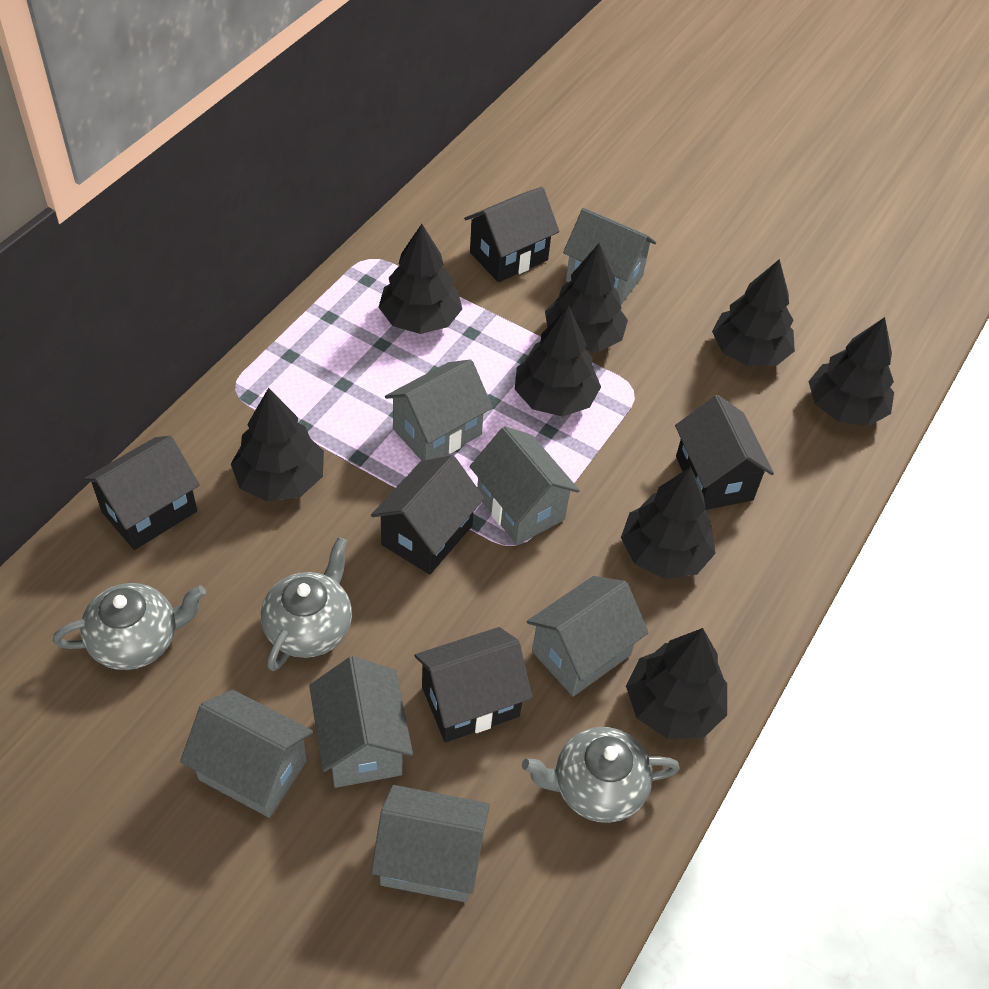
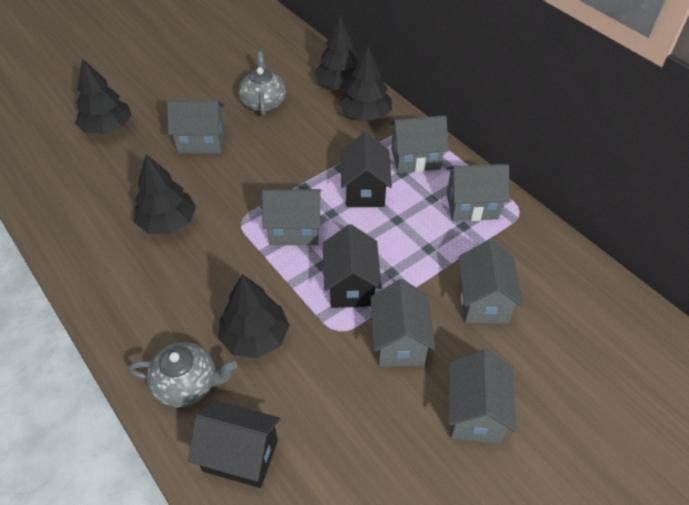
black house: 5 -> 3
black tree: 8 -> 5
grey teapot: 3 -> 2

